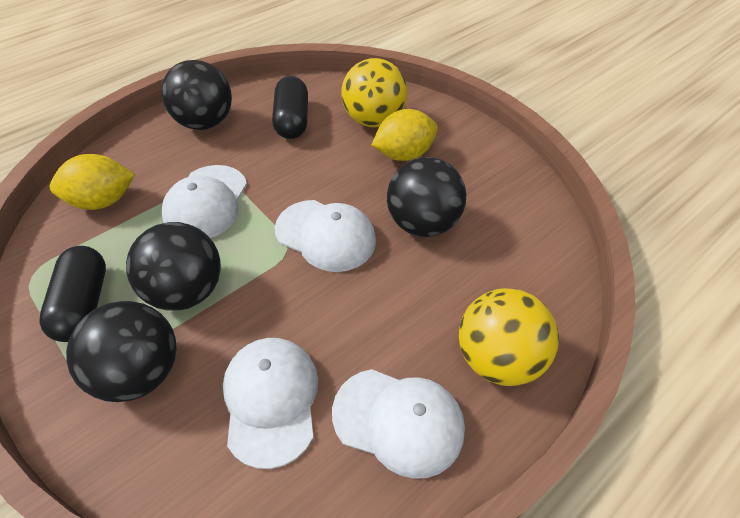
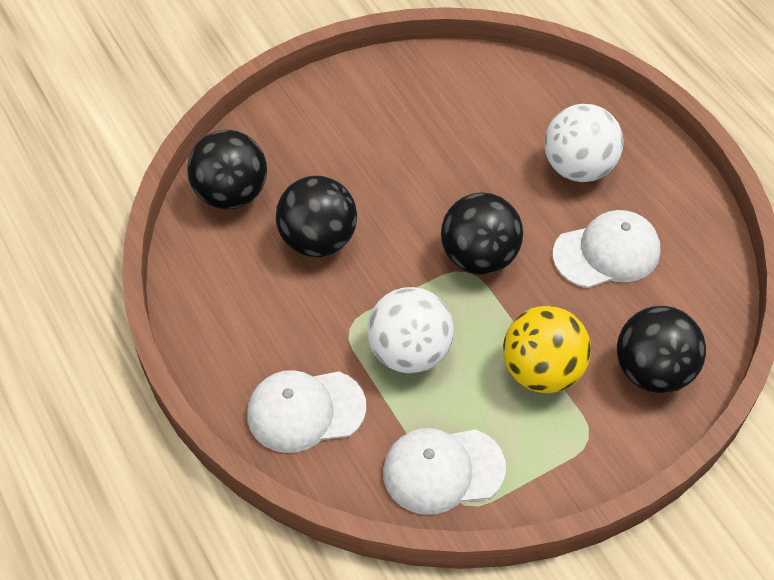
black capsule: 2 -> 0
white ball: 0 -> 2
white cap: 4 -> 3
yellow ball: 2 -> 1
yellow lemon: 2 -> 0

